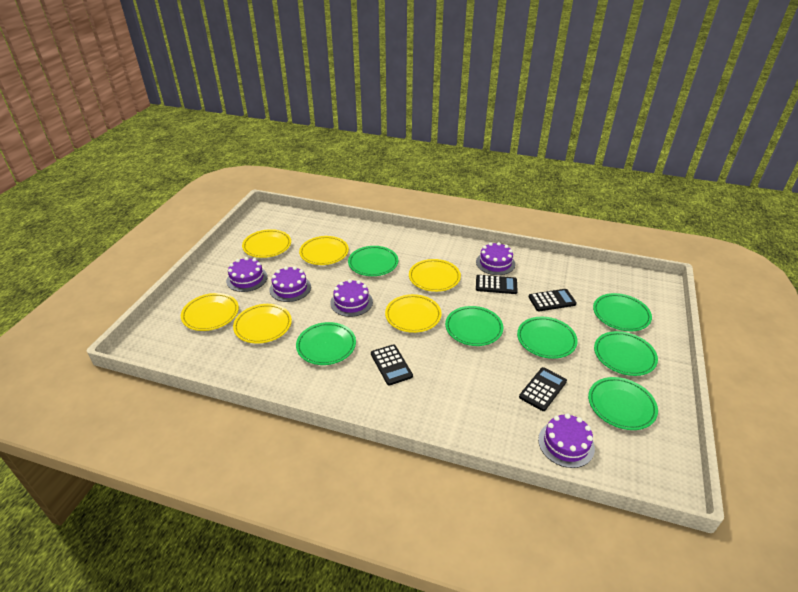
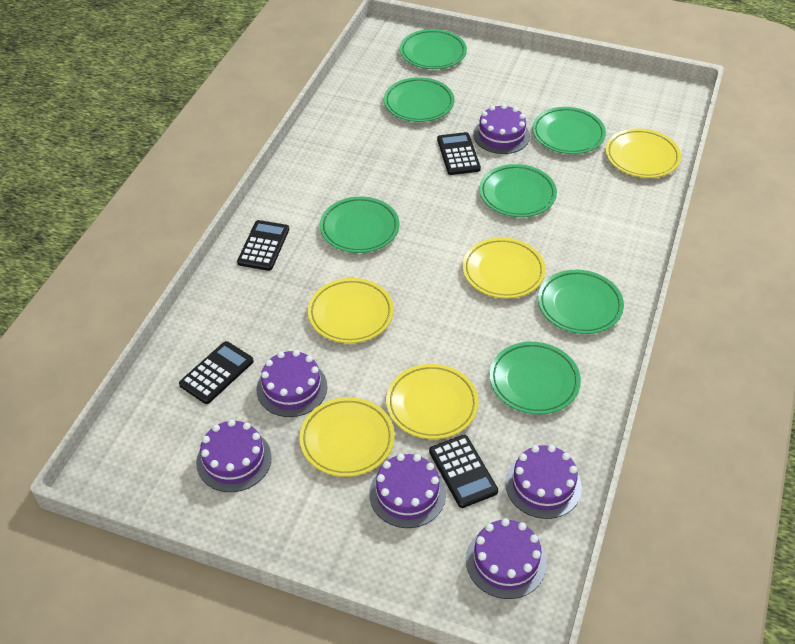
purple cake: 5 -> 6
yellow plate: 6 -> 5

